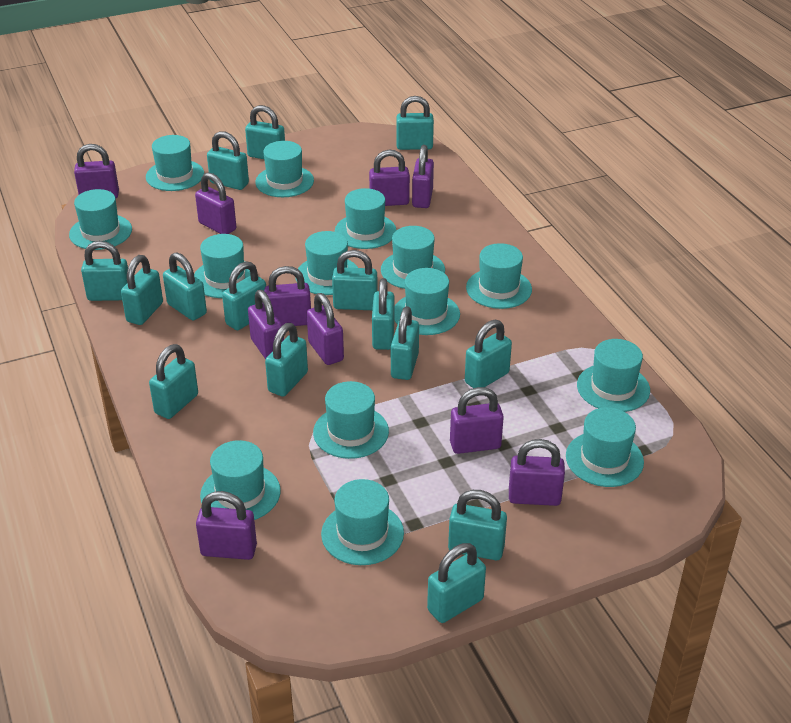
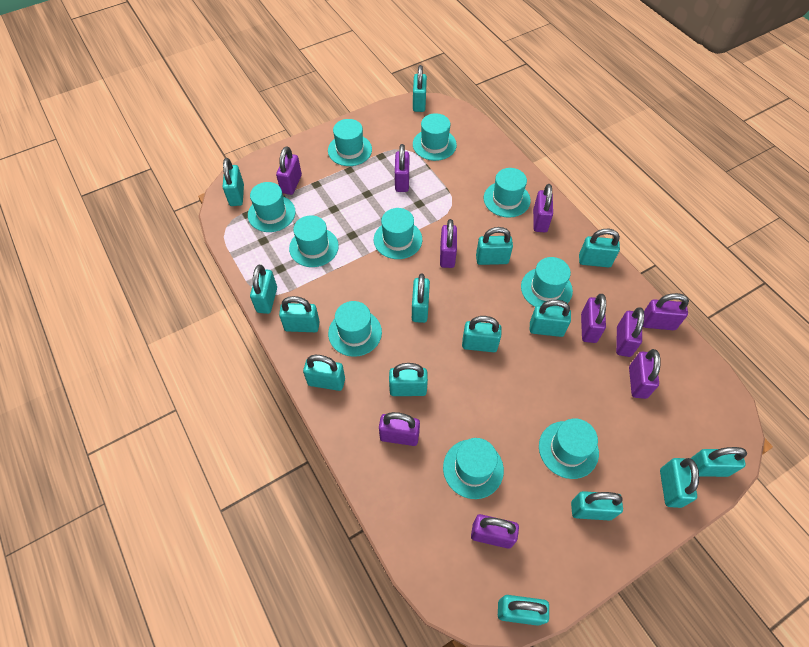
turquoise hat: 14 -> 10

